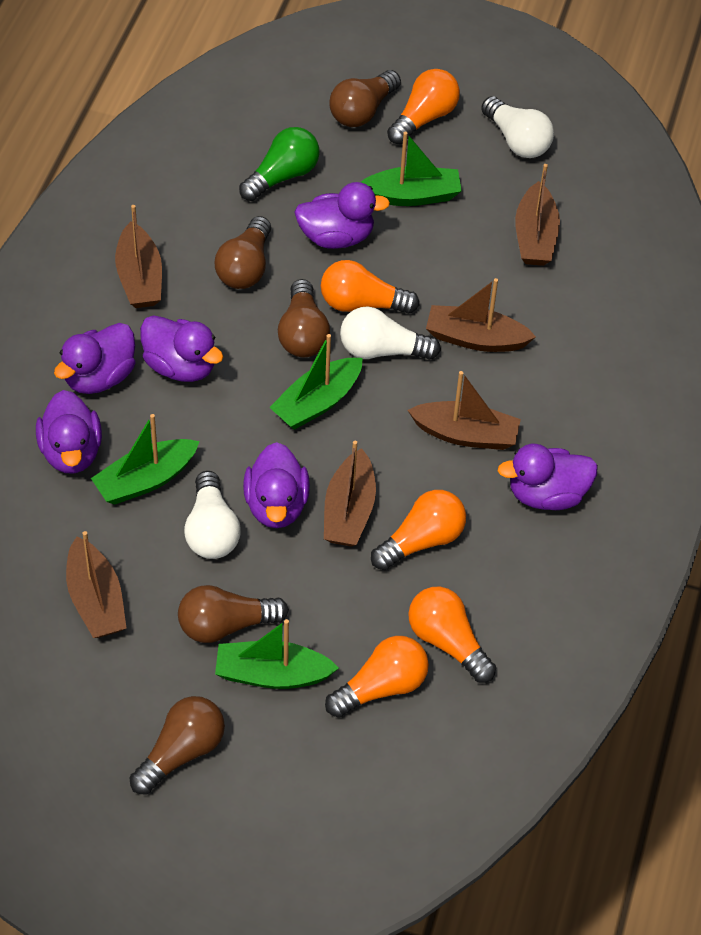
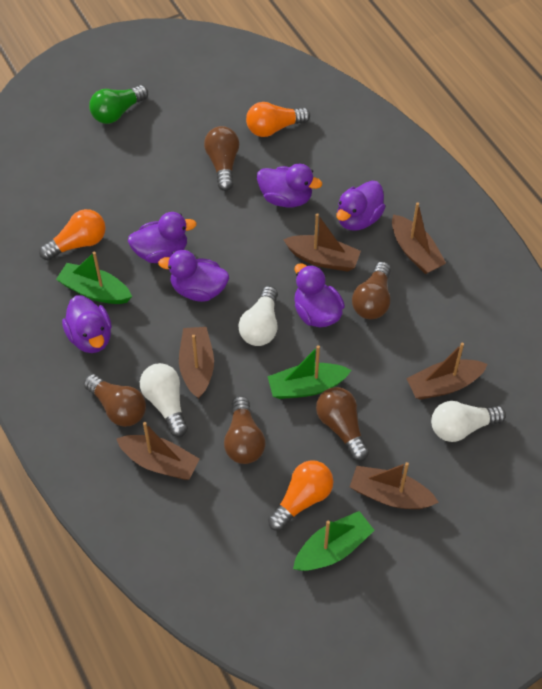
green boat: 4 -> 3
orange light bulb: 5 -> 3

